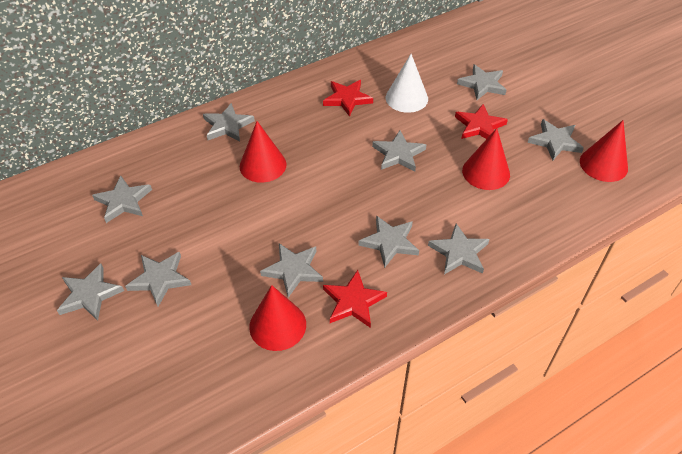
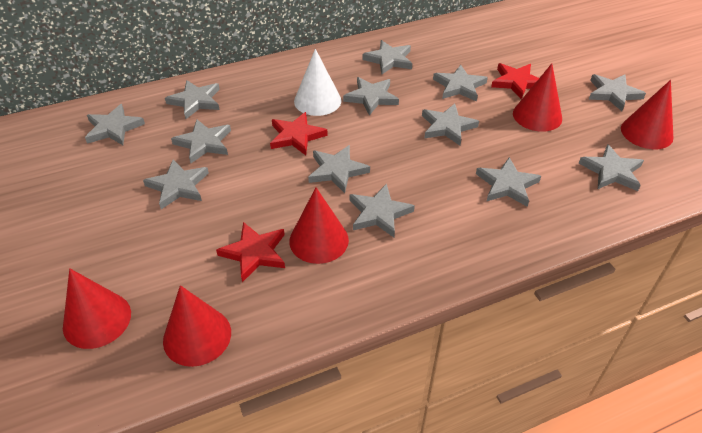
grey star: 10 -> 13
red cone: 4 -> 5

